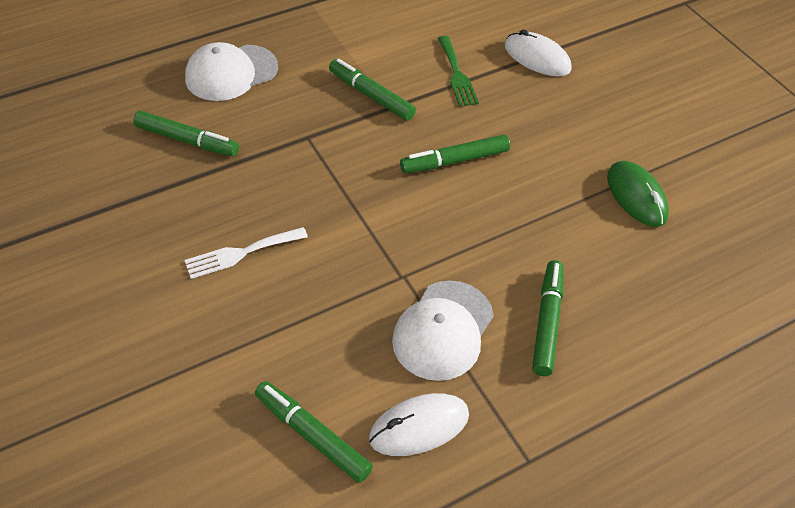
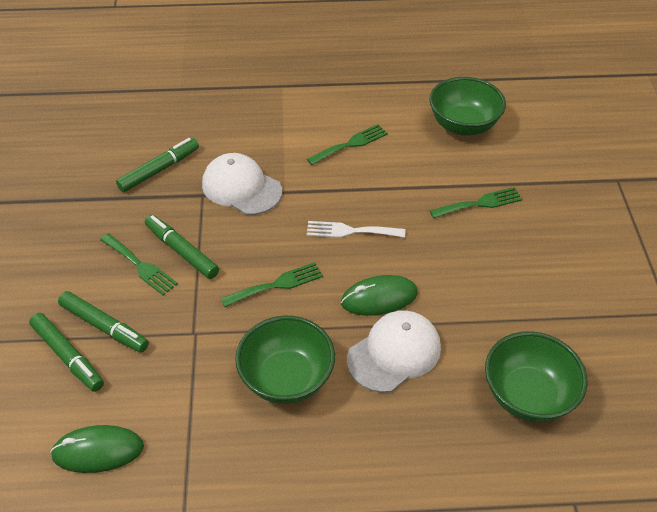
green bowl: 0 -> 3
green fork: 1 -> 4
green marker: 5 -> 4
green mouse: 1 -> 2
white mouse: 2 -> 0

